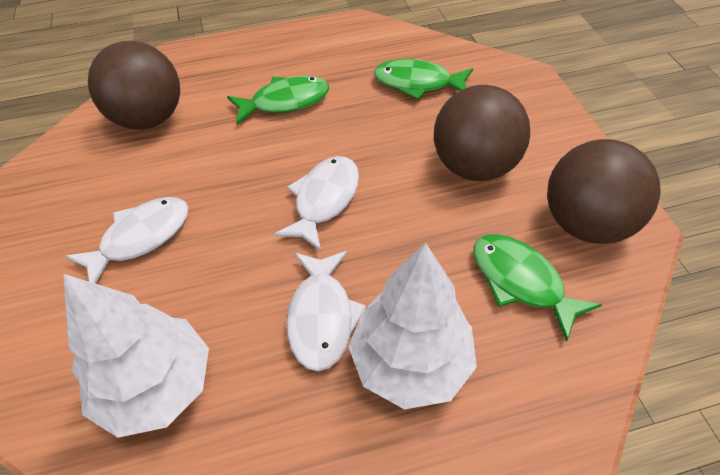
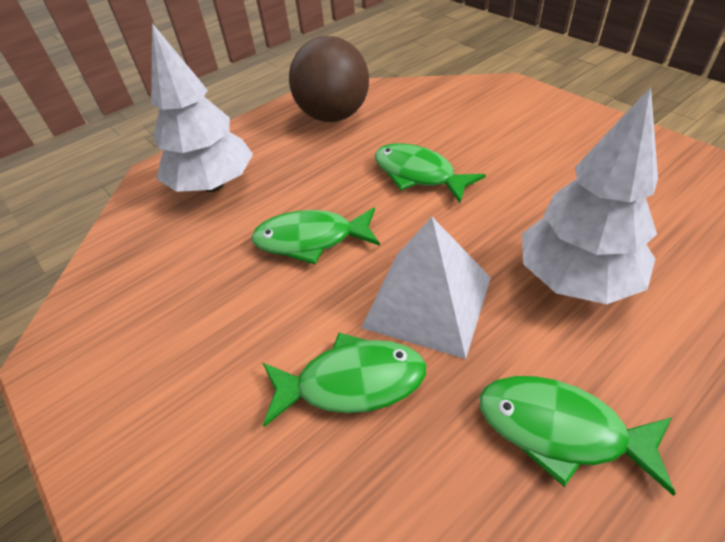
brown ball: 3 -> 1
green fish: 3 -> 4
white fish: 3 -> 0
white pyramid: 0 -> 1

